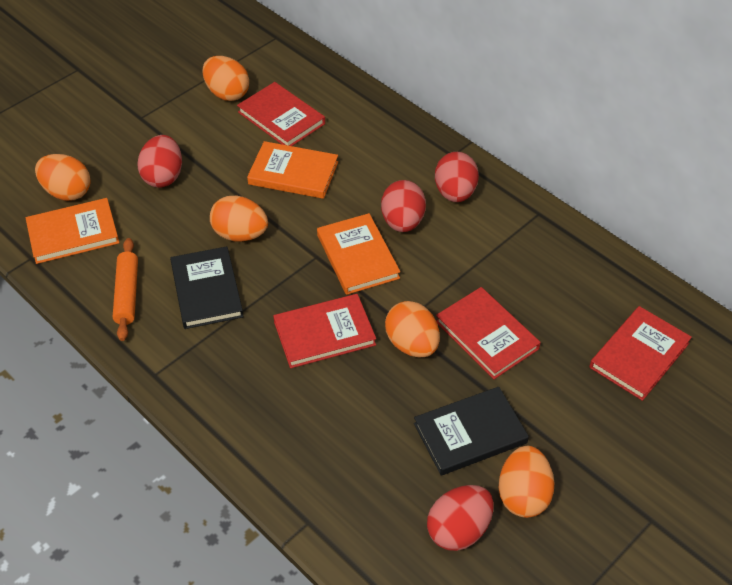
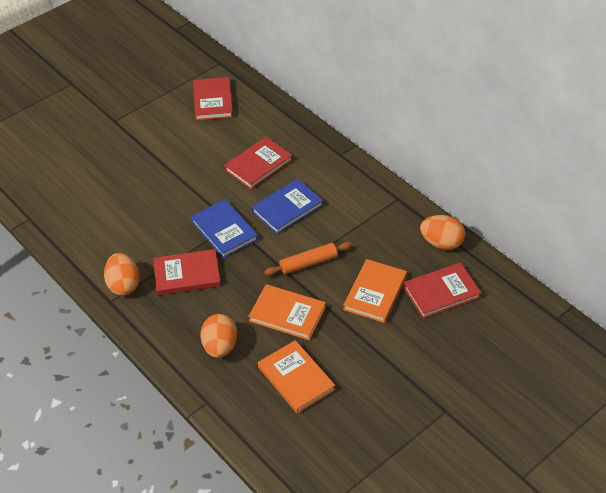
black book: 2 -> 0
blue book: 0 -> 2
orange egg: 5 -> 3
red egg: 4 -> 0

